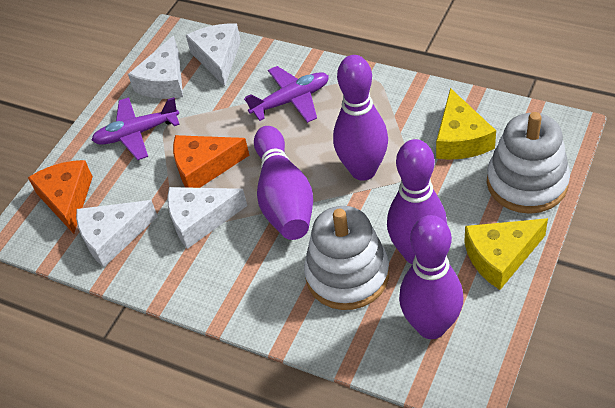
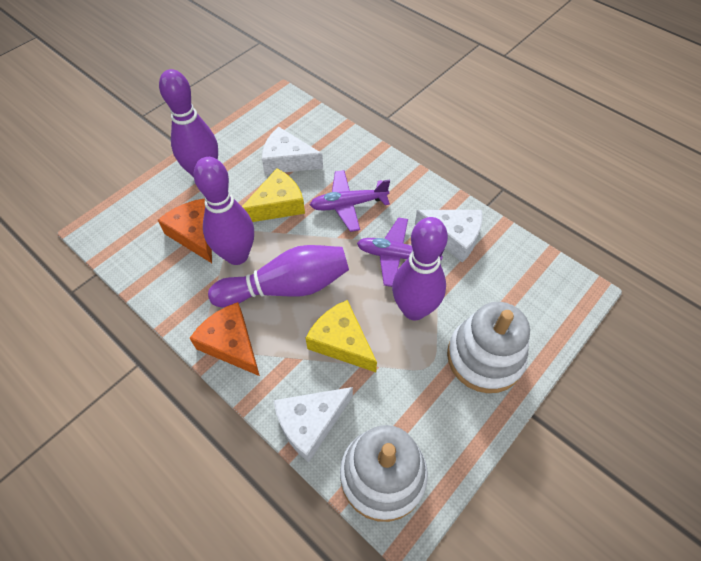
white cheese: 4 -> 3

